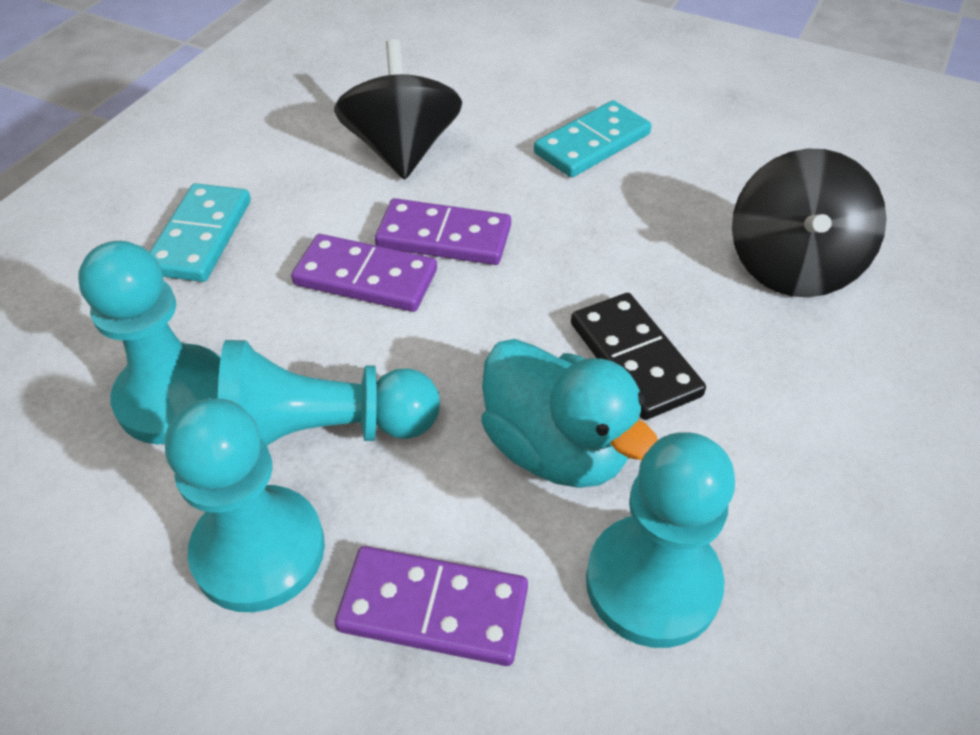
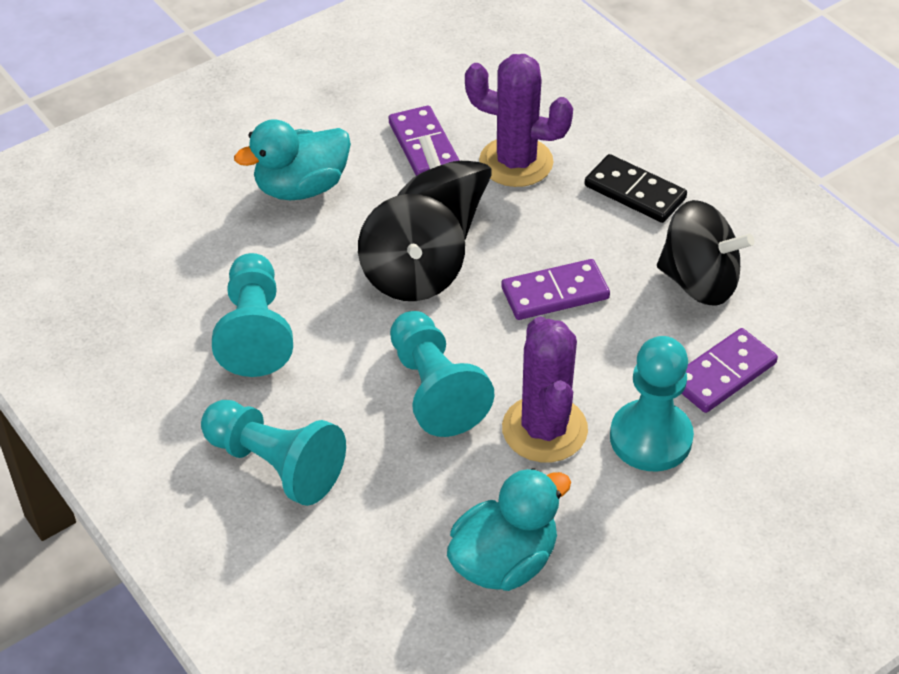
black spinning top: 2 -> 3
purple cactus: 0 -> 2
turquoise domino: 2 -> 0
turquoise duck: 1 -> 2

